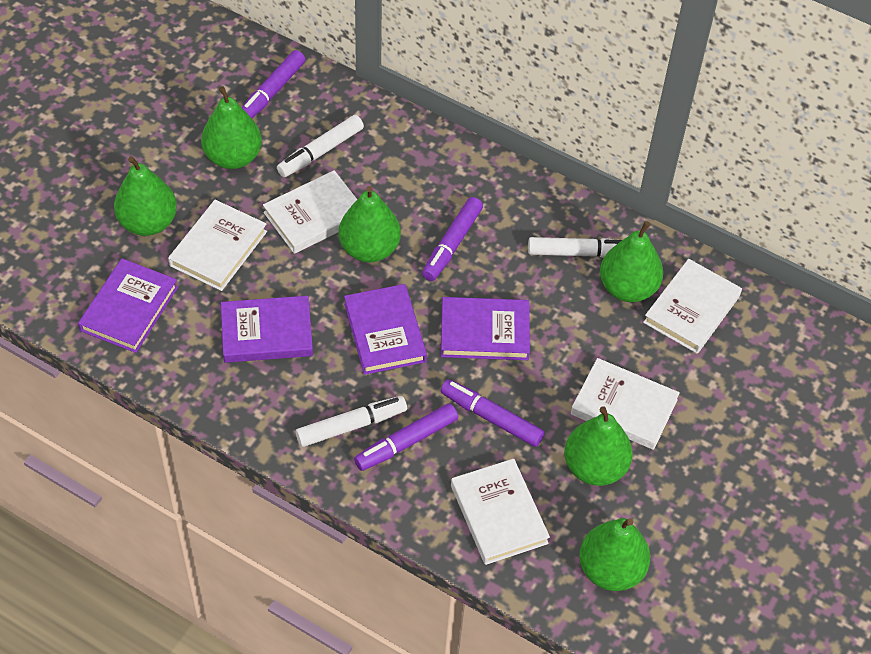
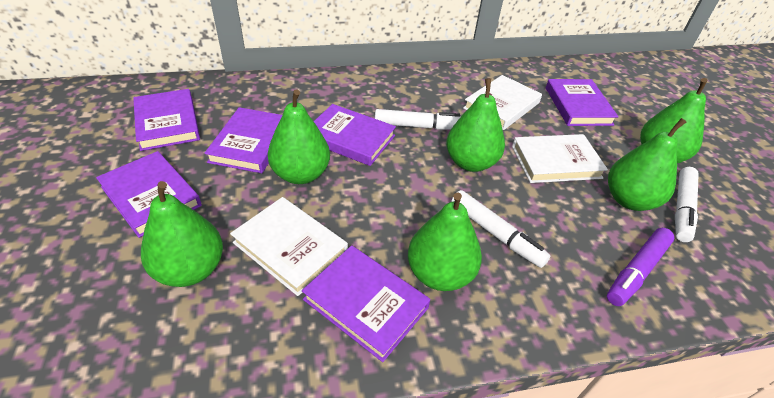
purple book: 4 -> 6
purple marker: 4 -> 1
white book: 5 -> 3

